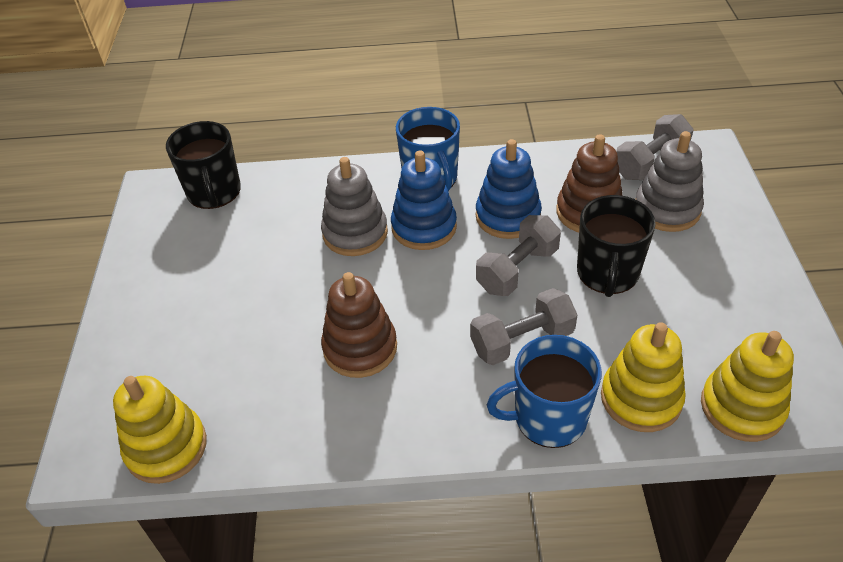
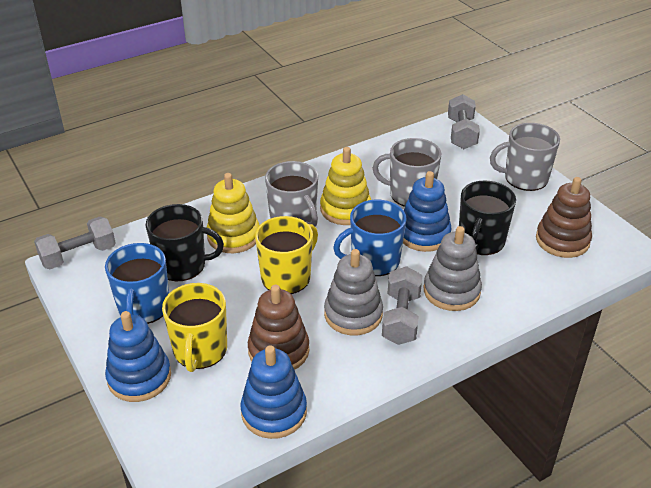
blue stacking toy: 2 -> 3
grey mug: 0 -> 3
yellow mug: 0 -> 2
yellow stacking toy: 3 -> 2

